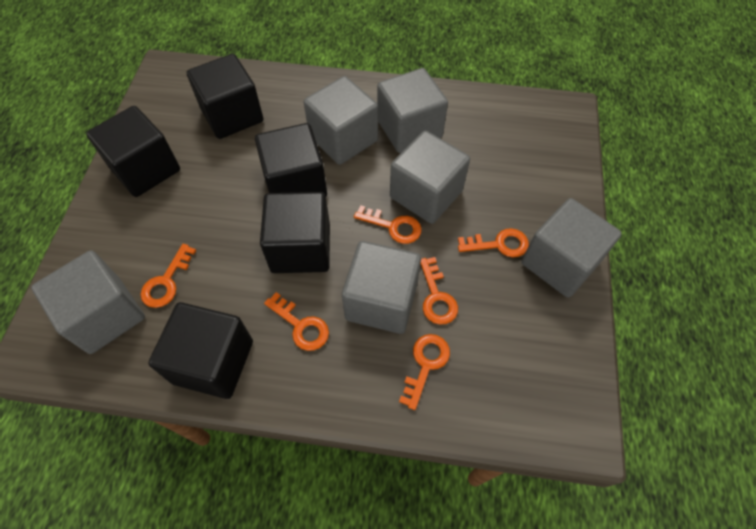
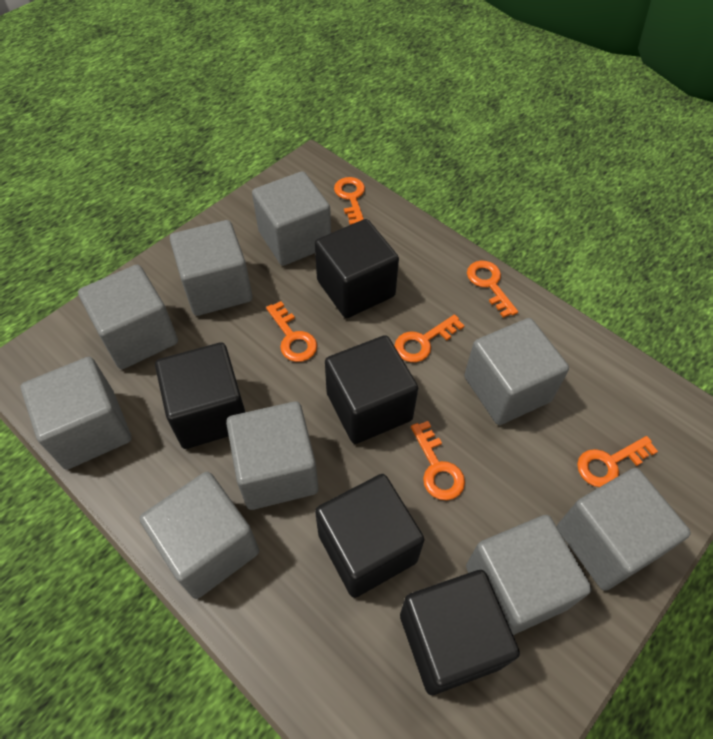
grey cube: 6 -> 9

